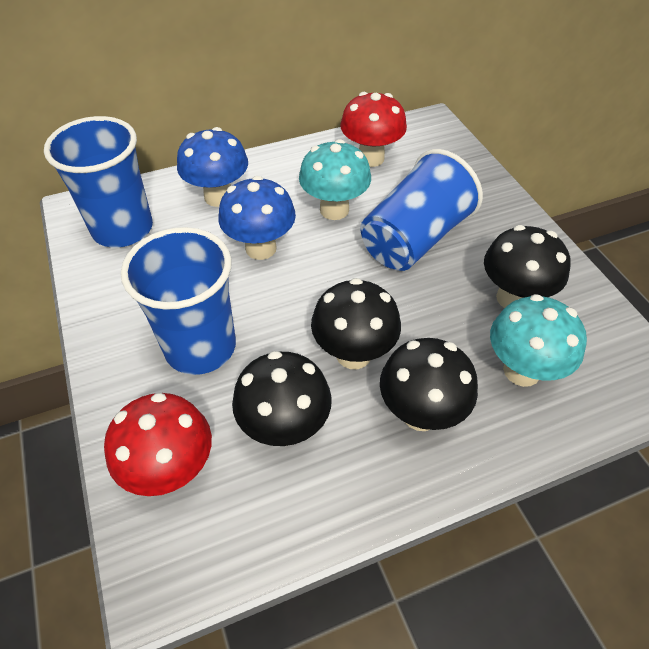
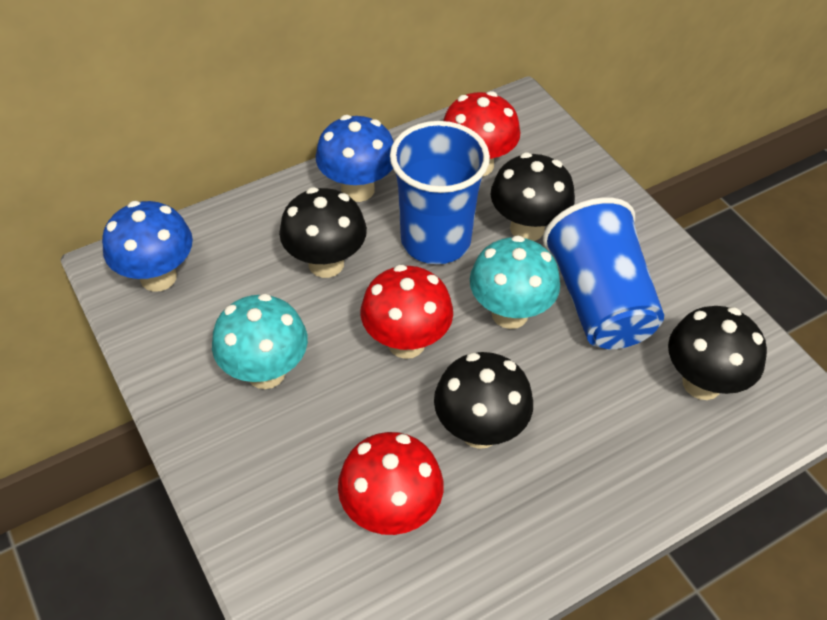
blue cup: 3 -> 2
red mushroom: 2 -> 3

